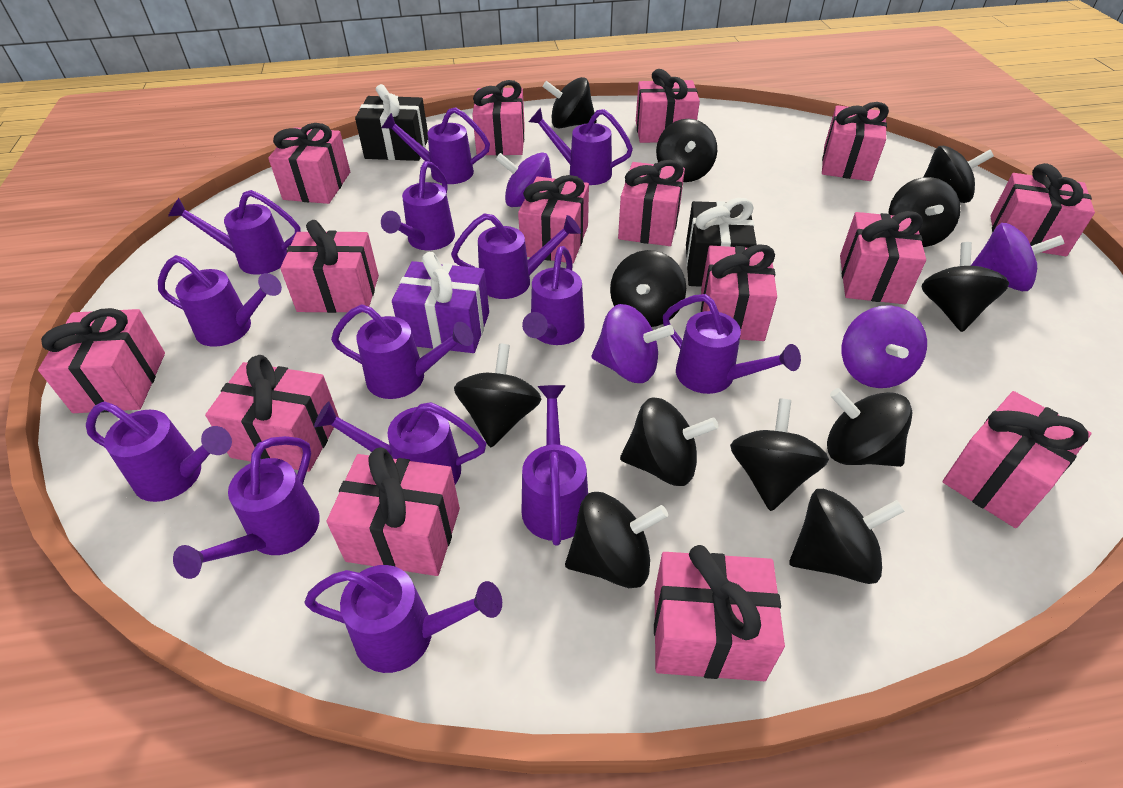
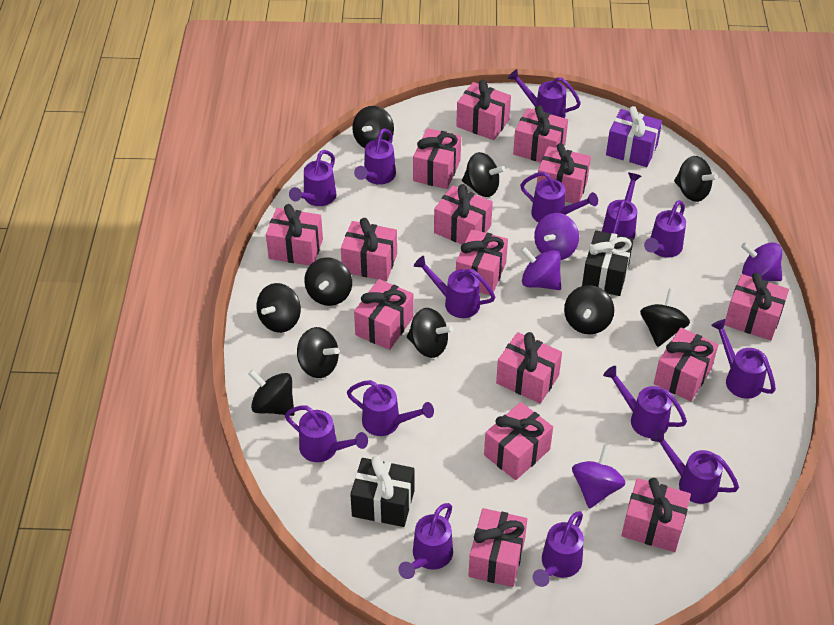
black spinning top: 12 -> 10

